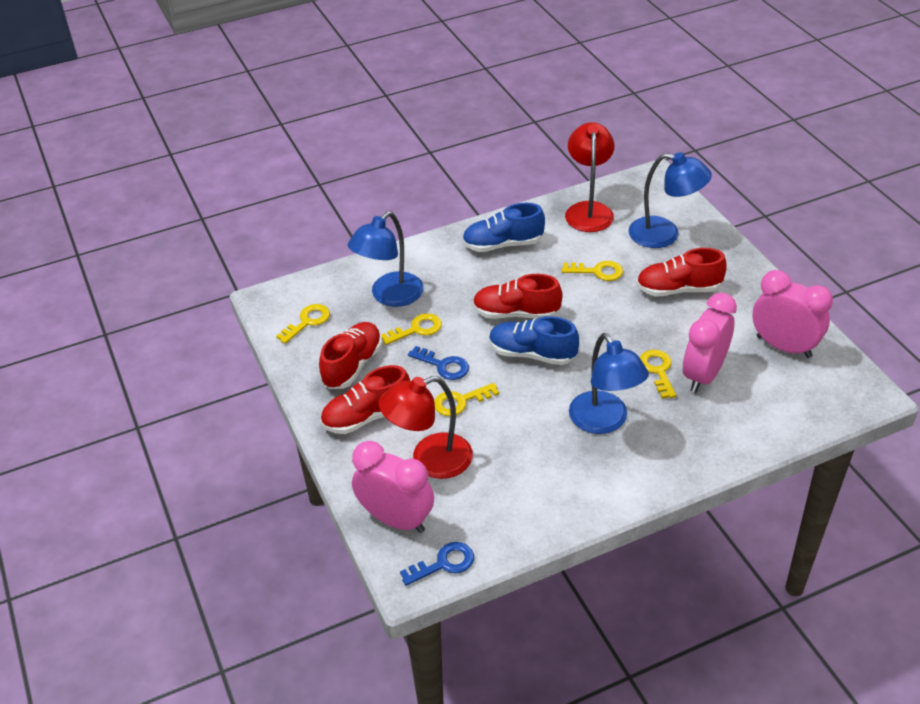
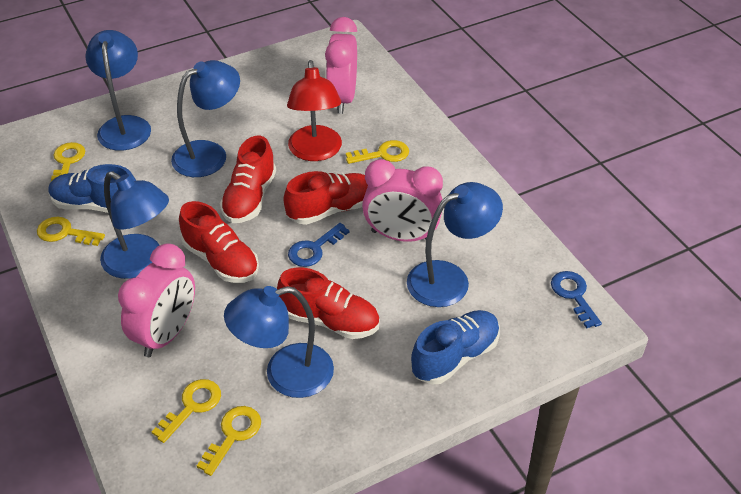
blue lamp: 3 -> 5
red lamp: 2 -> 1

